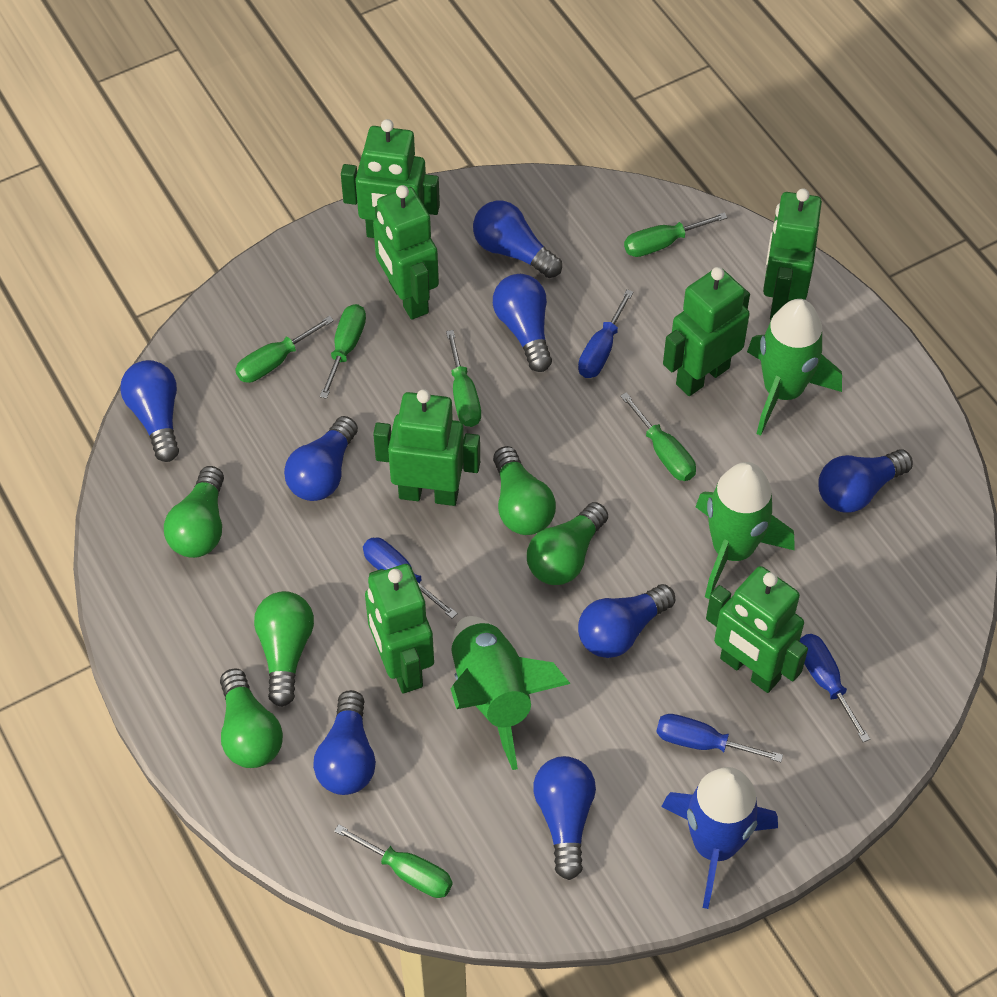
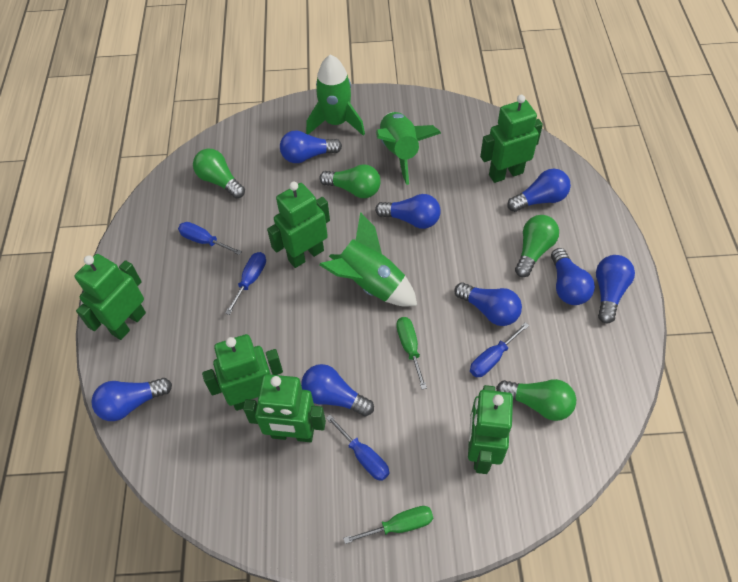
blue rocket: 1 -> 0
green light bulb: 5 -> 4
green robot: 7 -> 6
green screwdriver: 6 -> 2

